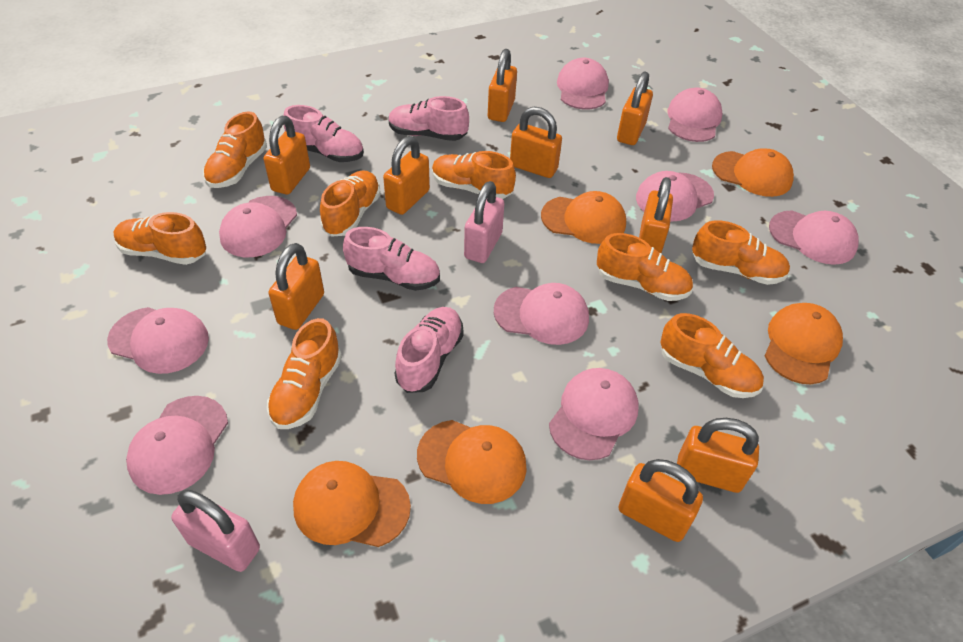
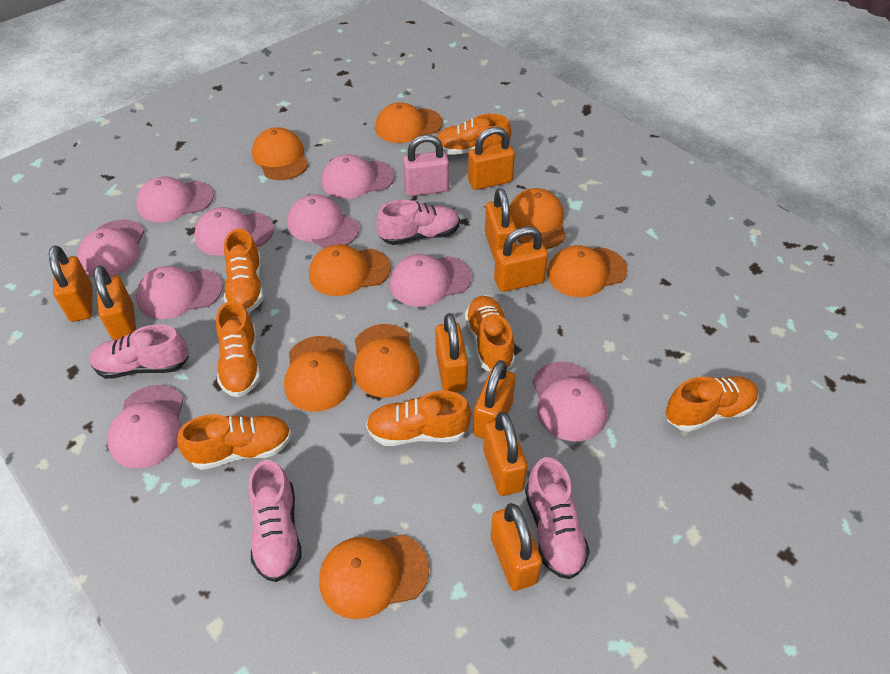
orange cap: 5 -> 8
orange shoe: 8 -> 7
pink padlock: 2 -> 1

